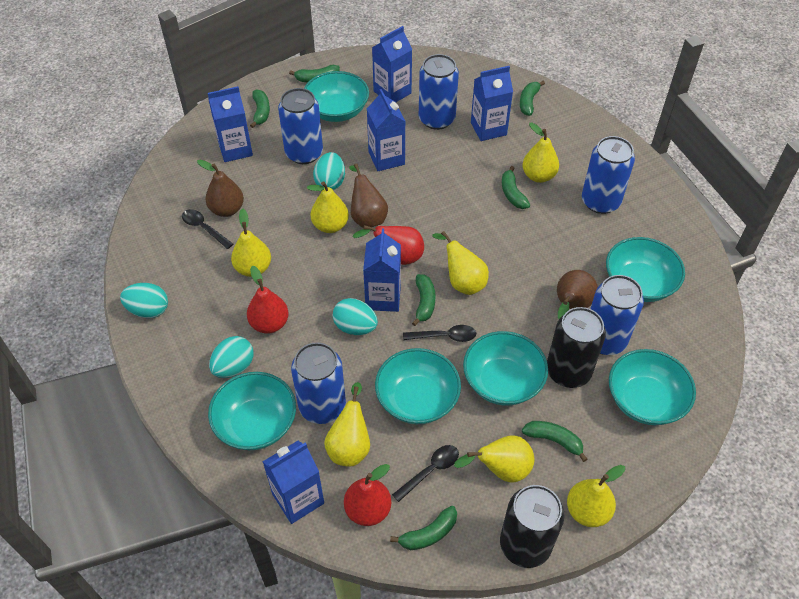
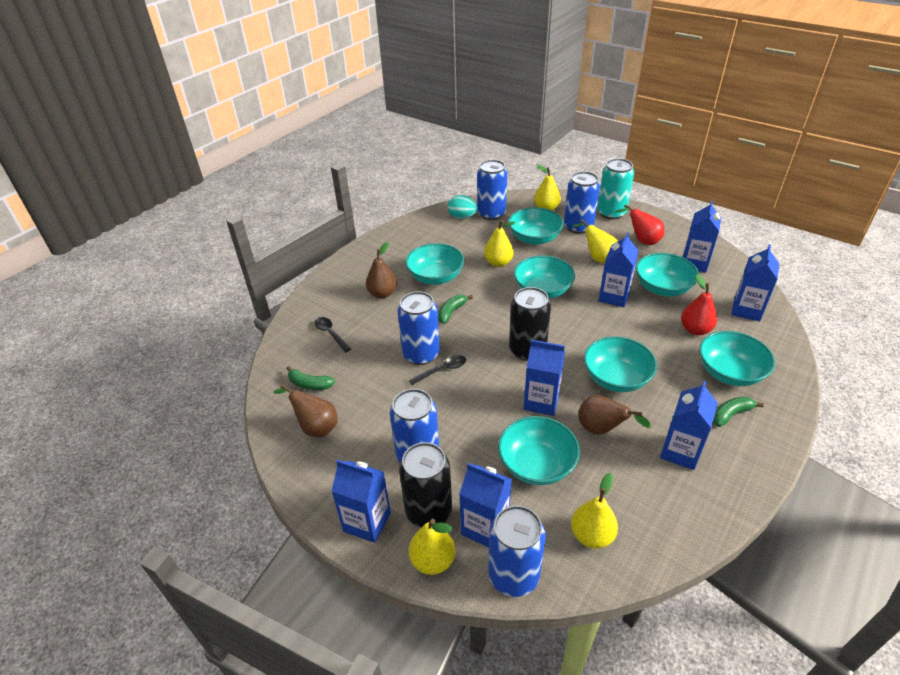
black spoon: 3 -> 2
blue carton: 6 -> 7
green banana: 7 -> 3
red pear: 3 -> 2
turquoise bowl: 6 -> 7
turquoise can: 0 -> 1
turquoise egg: 4 -> 1
yellow pear: 7 -> 5

